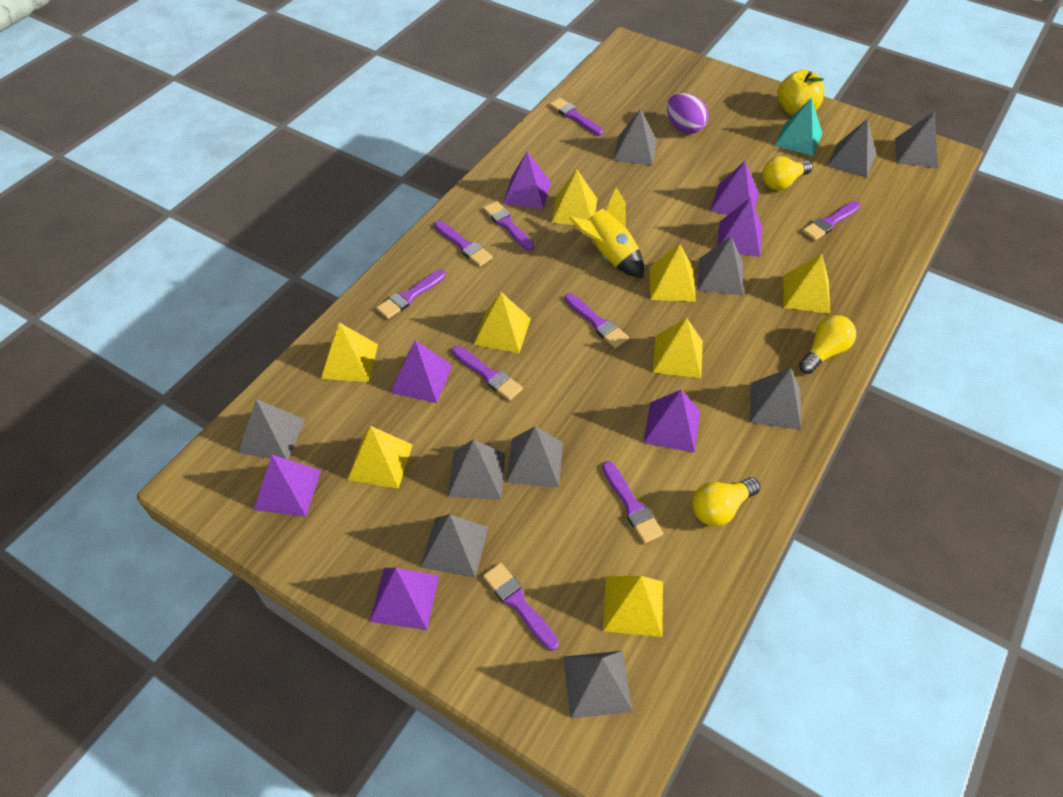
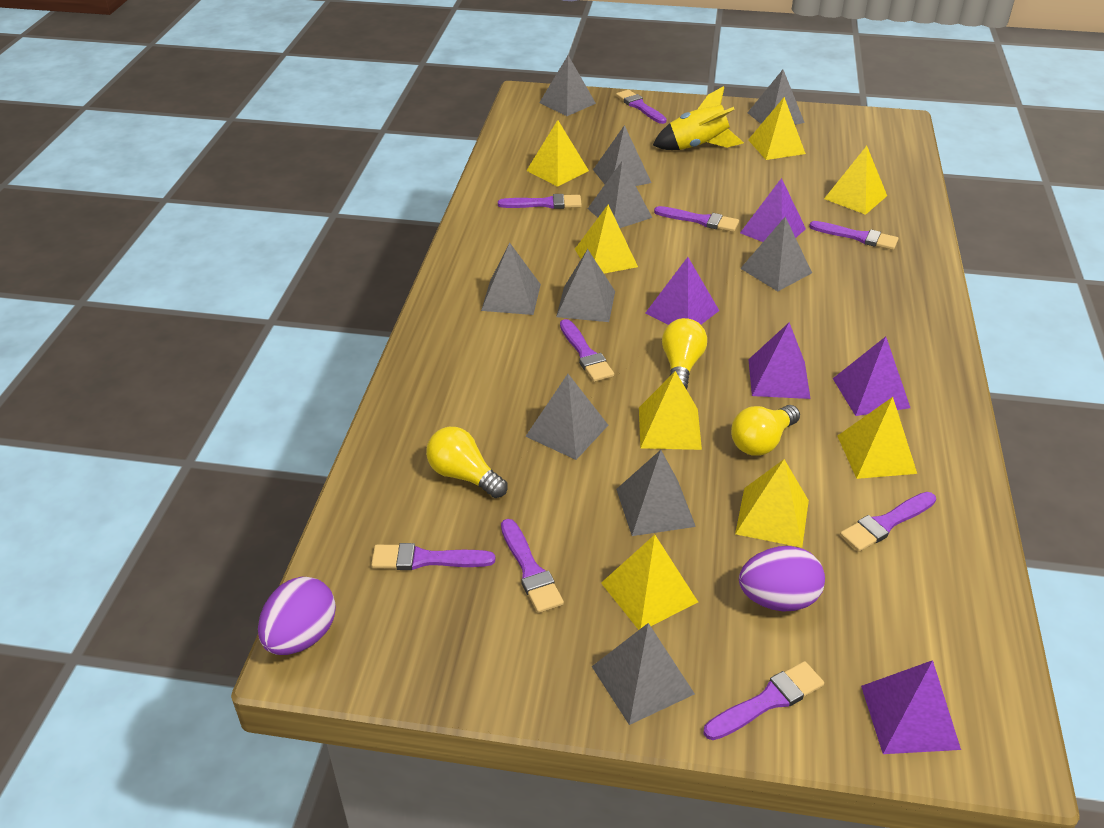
purple egg: 1 -> 2
purple pyramid: 7 -> 5
turquoise pyramid: 1 -> 0
yellow apple: 1 -> 0

